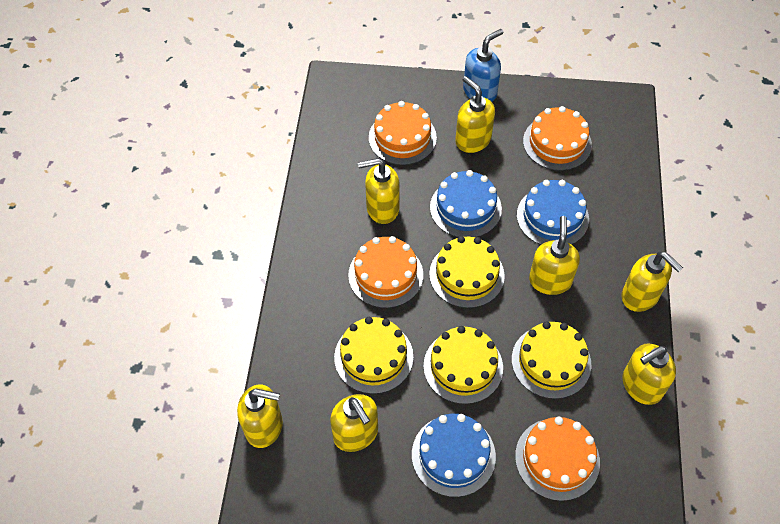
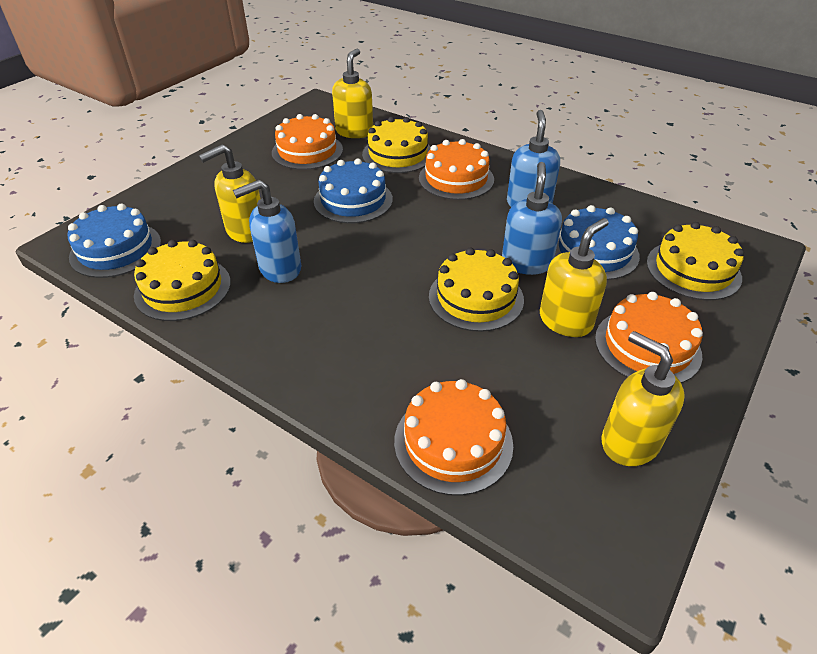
blue soap dispenser: 1 -> 3
yellow soap dispenser: 7 -> 4

